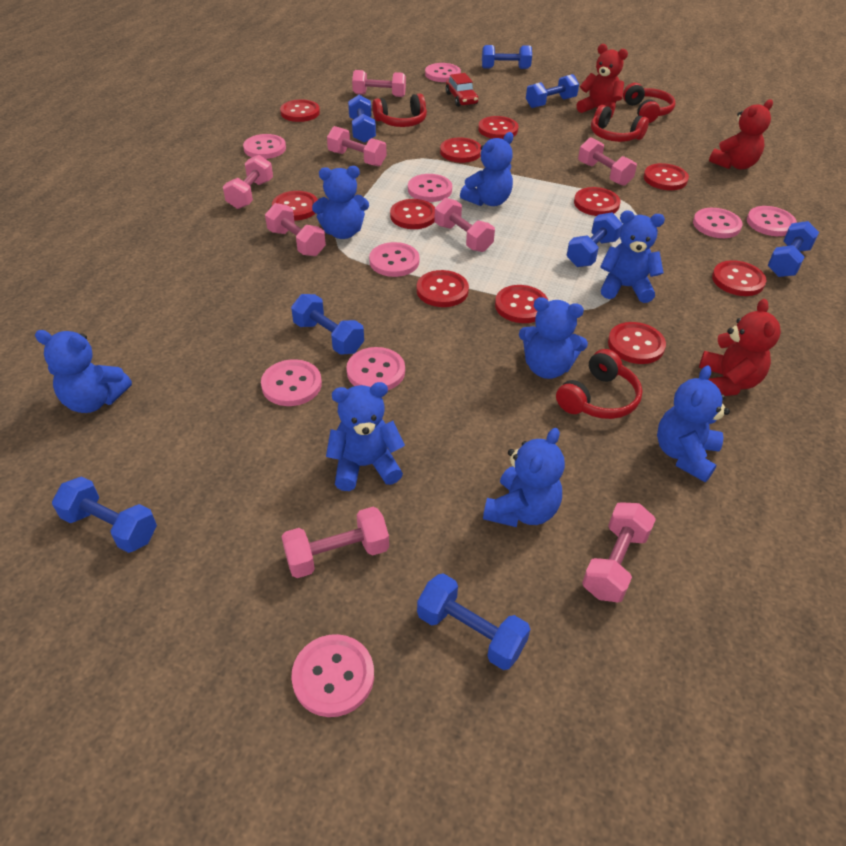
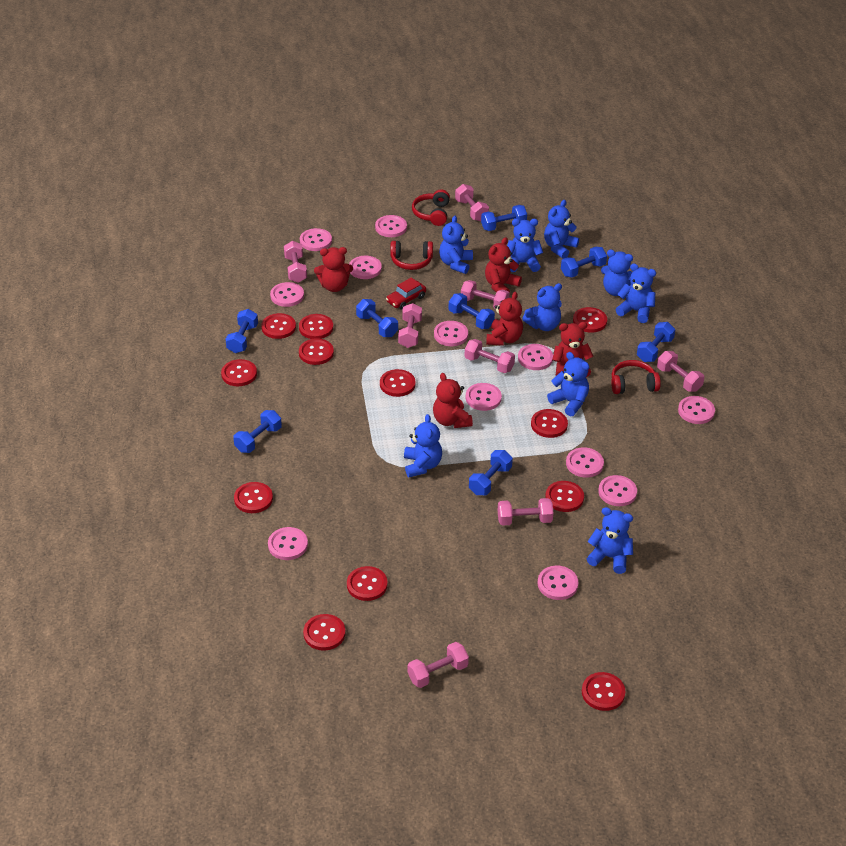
blue teddy bear: 8 -> 9
pink button: 9 -> 12
red button: 11 -> 12
red headphones: 4 -> 3
red teddy bear: 3 -> 5

